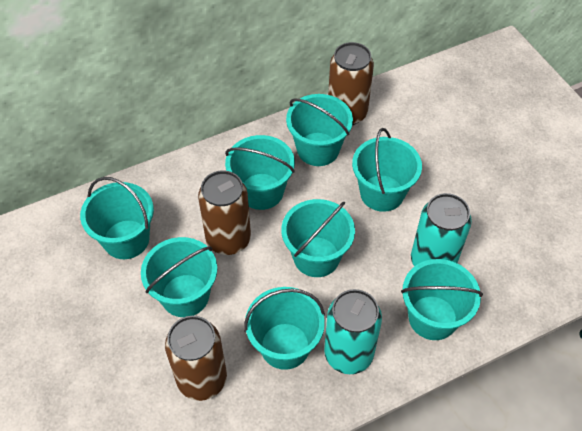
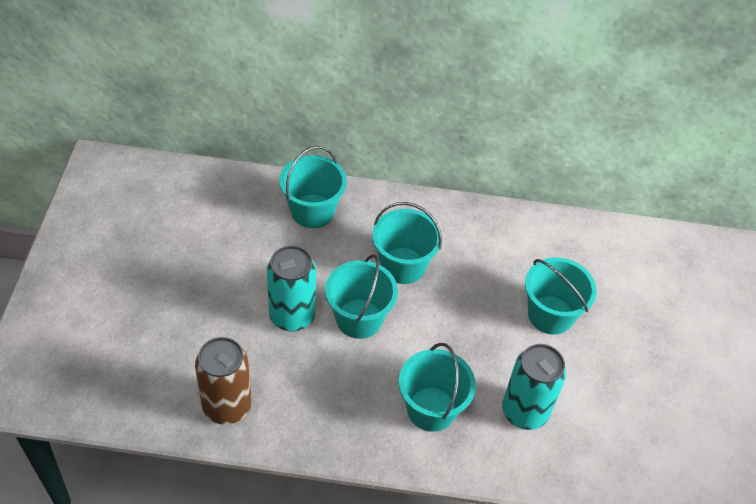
brown can: 3 -> 1
turquoise bucket: 8 -> 5

